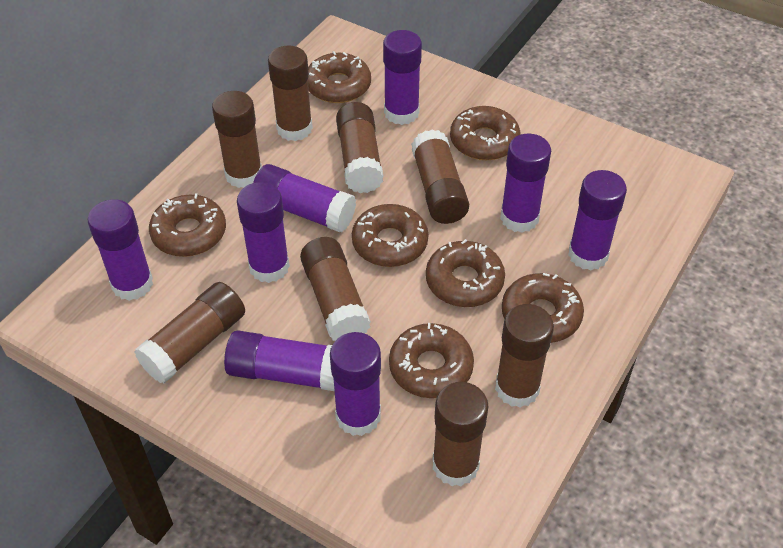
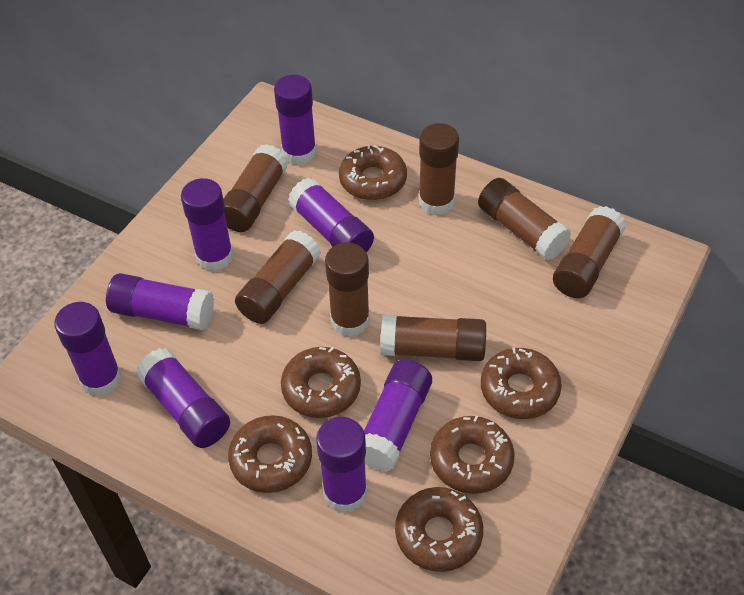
brown donut: 7 -> 6
brown glue stick: 8 -> 7

